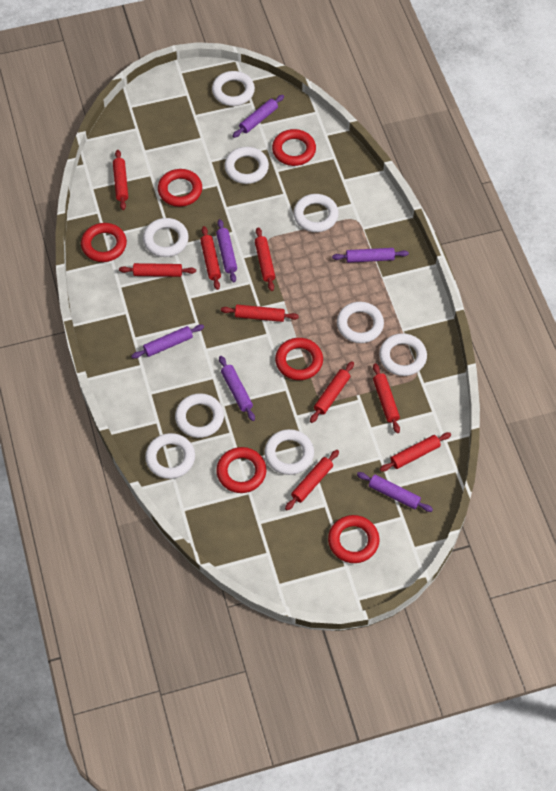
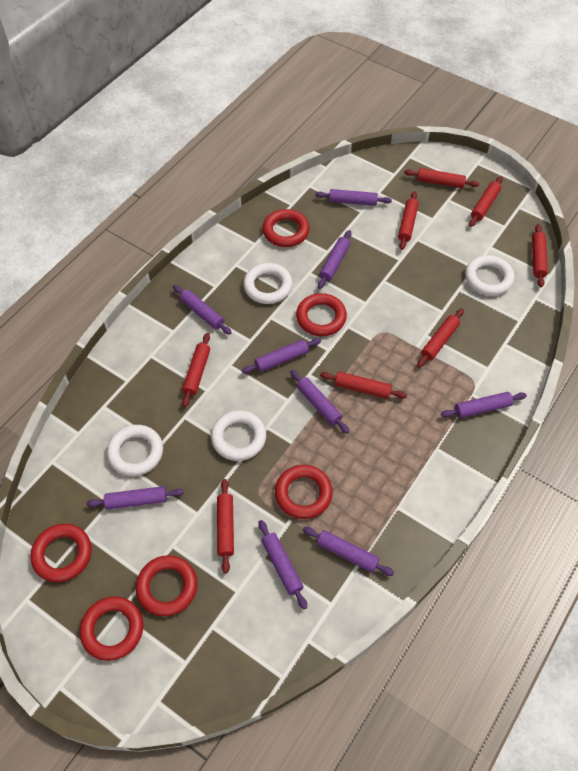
purple rolling pin: 6 -> 9
red rolling pin: 9 -> 8
white ring: 9 -> 4

